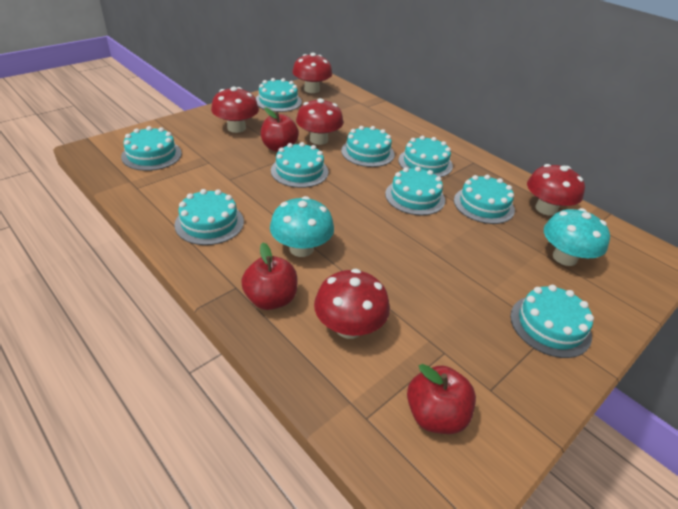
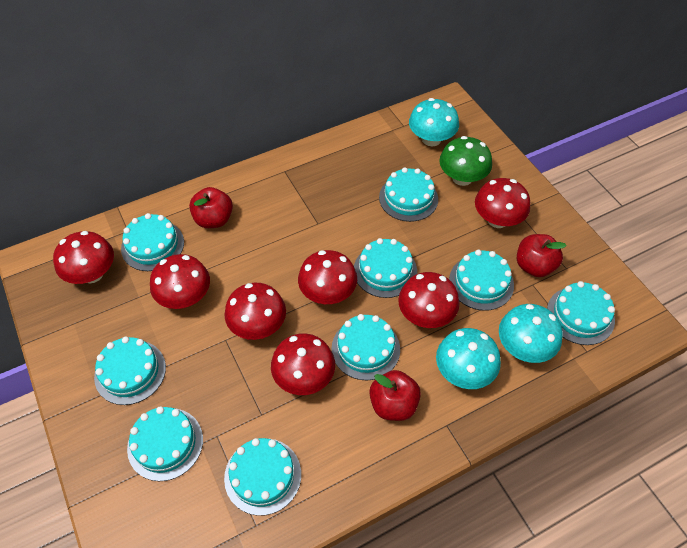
green mushroom: 0 -> 1
red mushroom: 5 -> 7
turquoise mushroom: 2 -> 3

